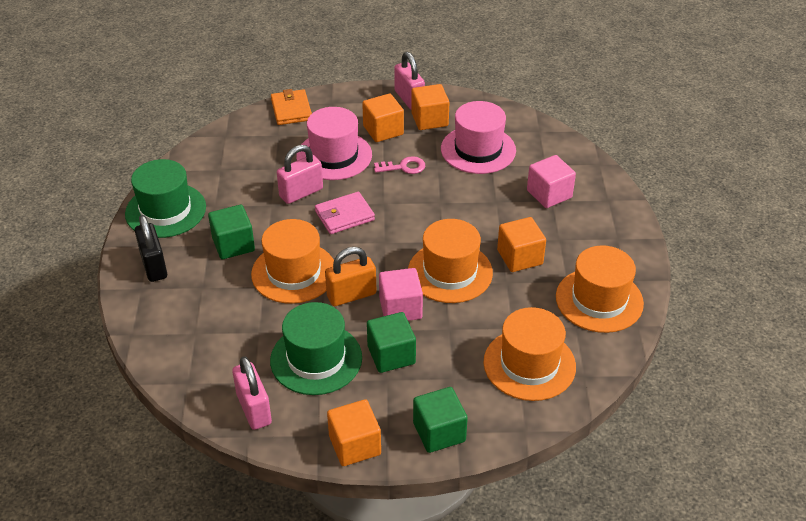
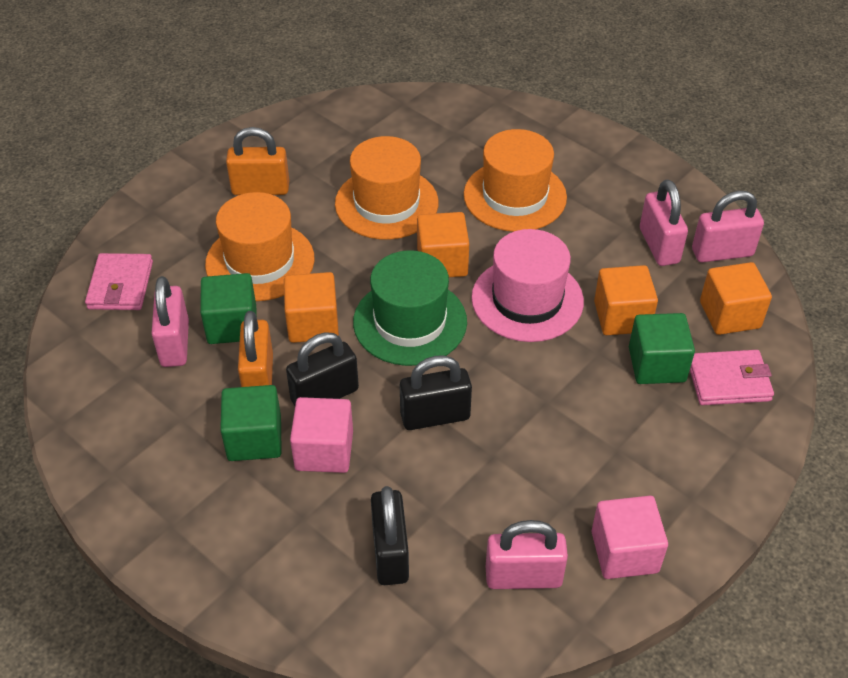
black padlock: 1 -> 3
green hat: 2 -> 1
orange hat: 4 -> 3
orange padlock: 1 -> 2
orange wallet: 1 -> 0
pink hat: 2 -> 1
pink key: 1 -> 0
pink padlock: 3 -> 4
pink wallet: 1 -> 2

